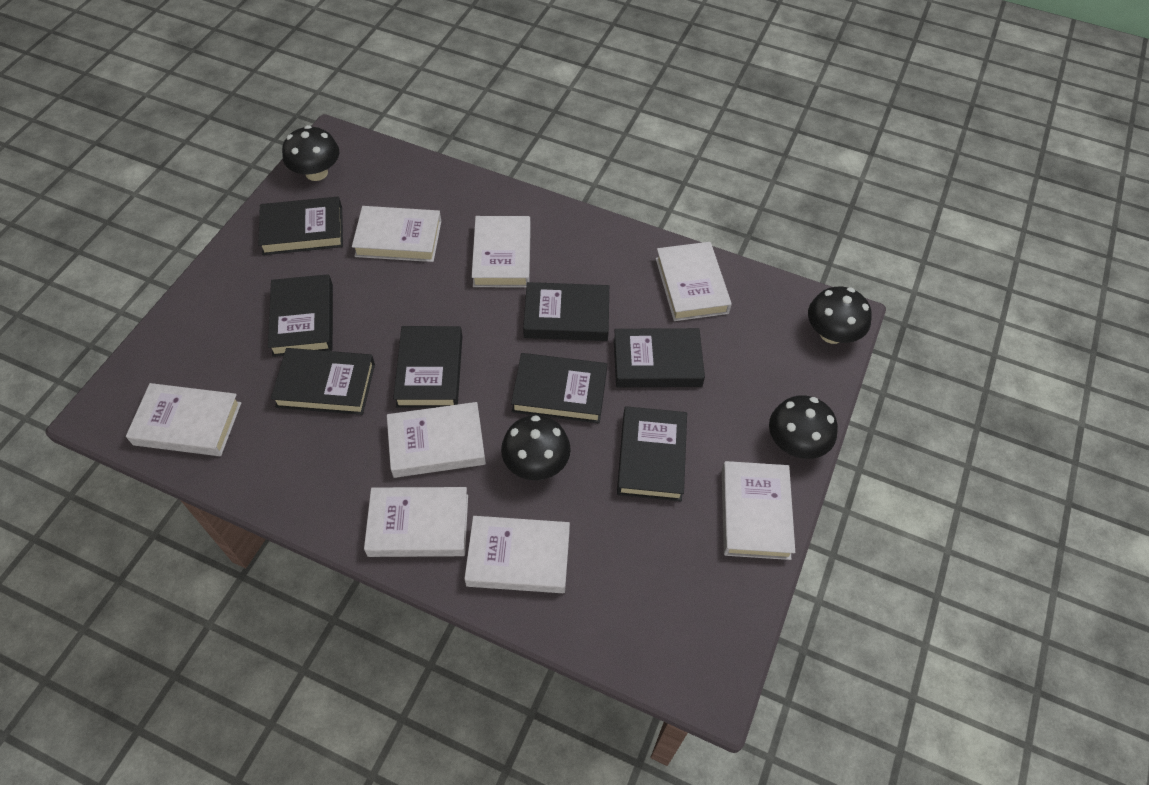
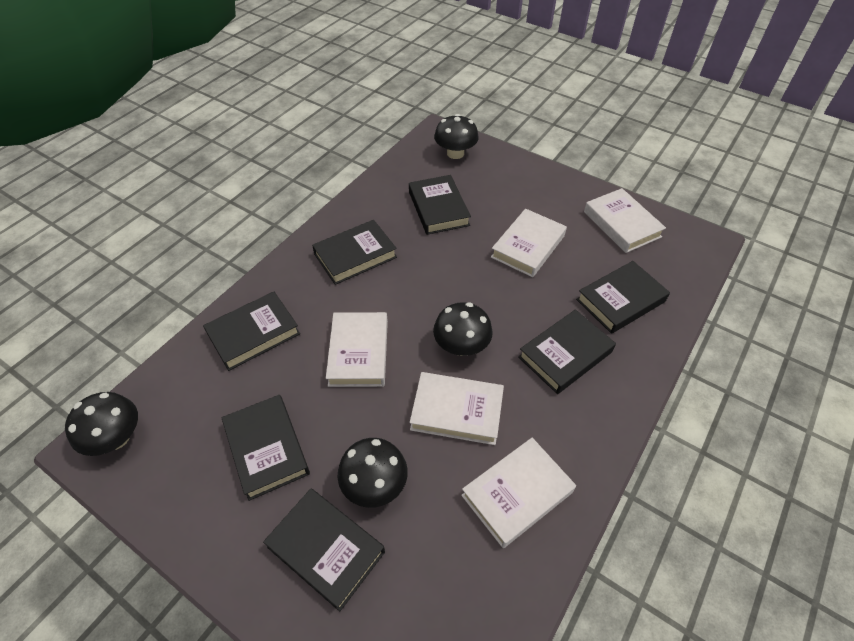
black book: 8 -> 7
white book: 8 -> 5

